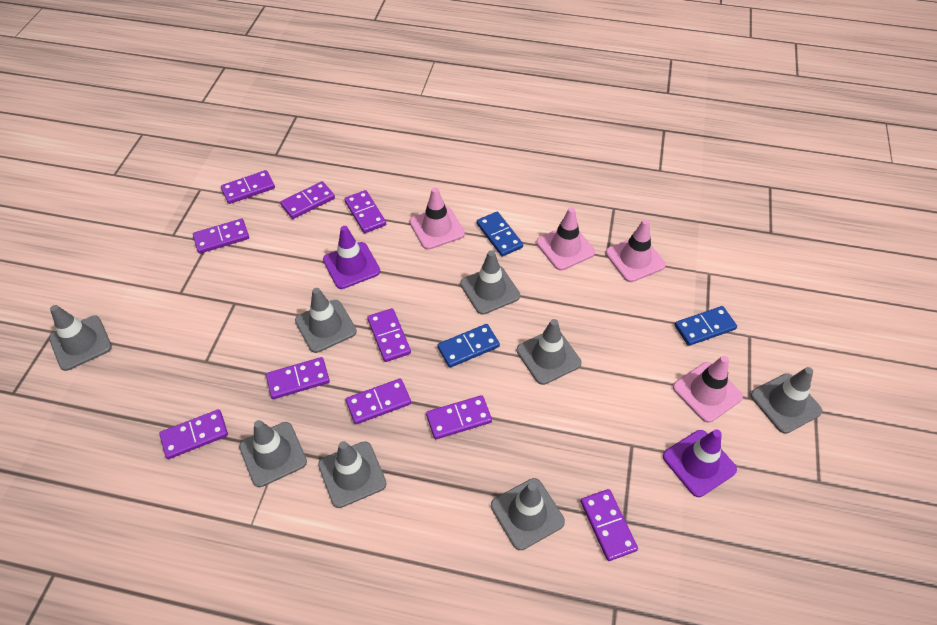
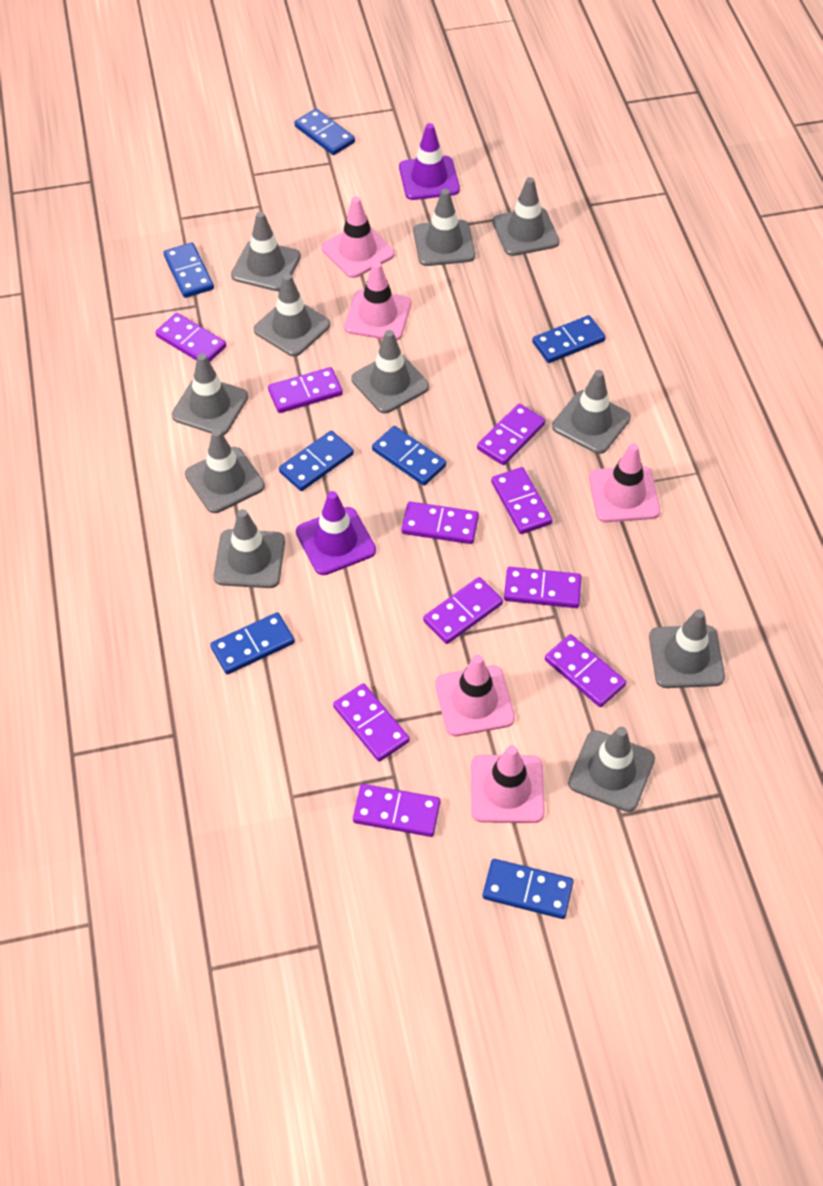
blue domino: 3 -> 7
grey traffic cone: 8 -> 11
pink traffic cone: 4 -> 5

